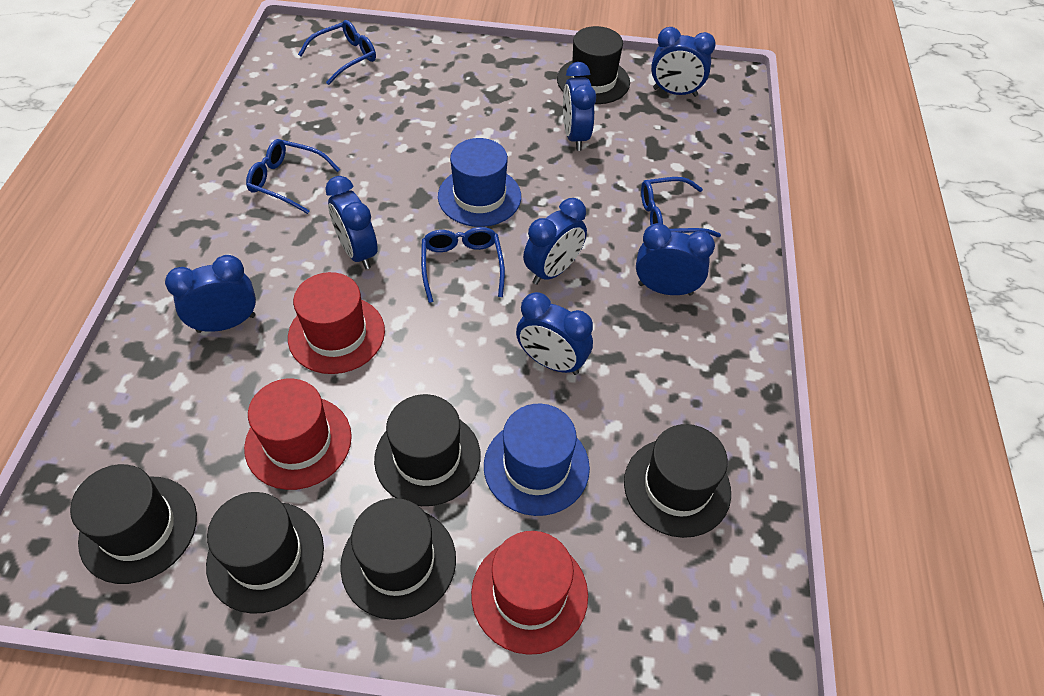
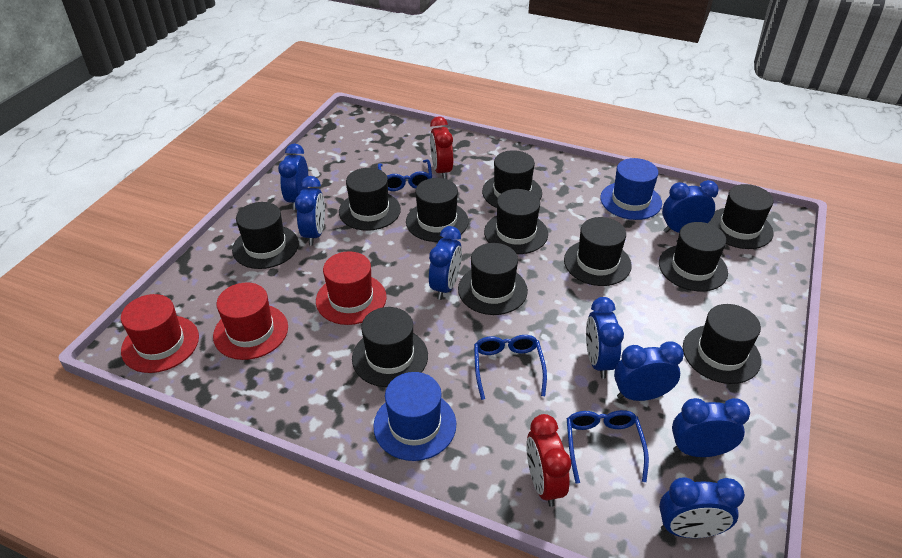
black hat: 6 -> 11
blue clock: 7 -> 8
blue glasses: 4 -> 3
red clock: 0 -> 2

